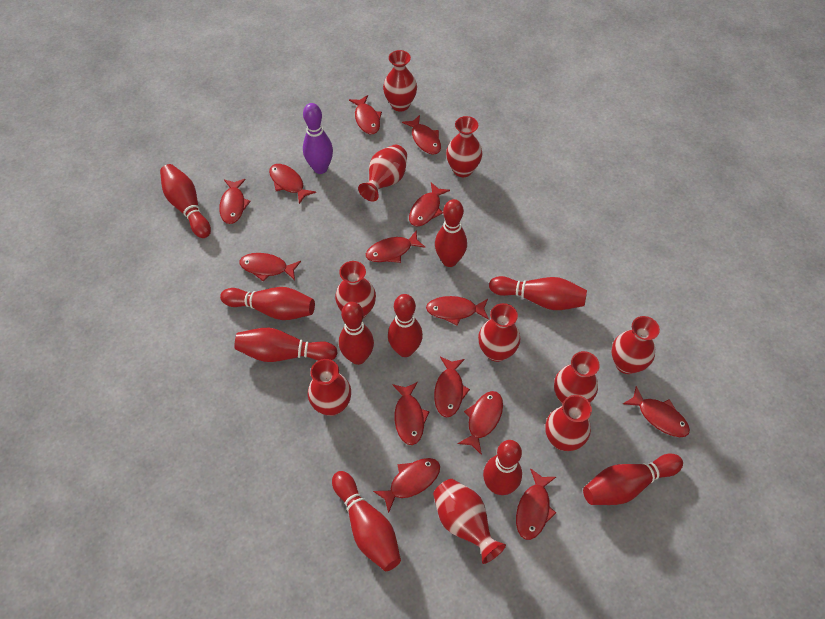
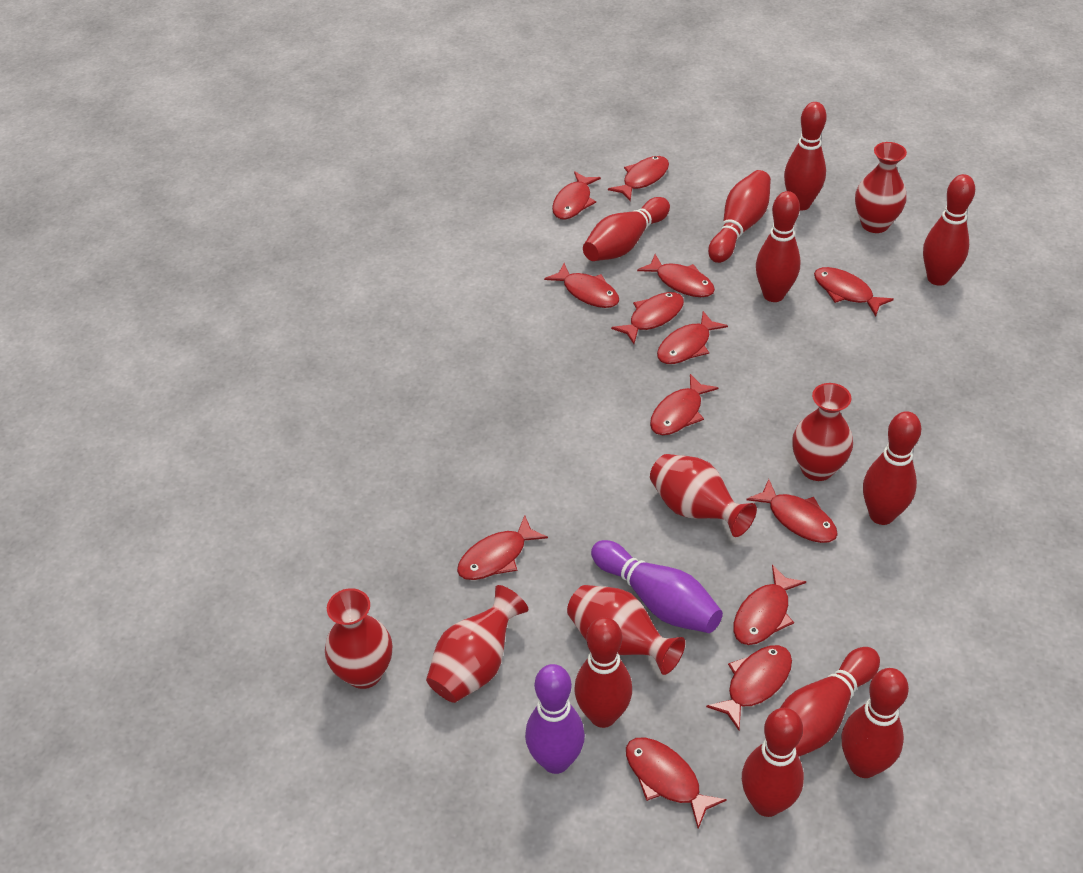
purple bowling pin: 1 -> 2
red fish: 14 -> 13
red vase: 10 -> 6

